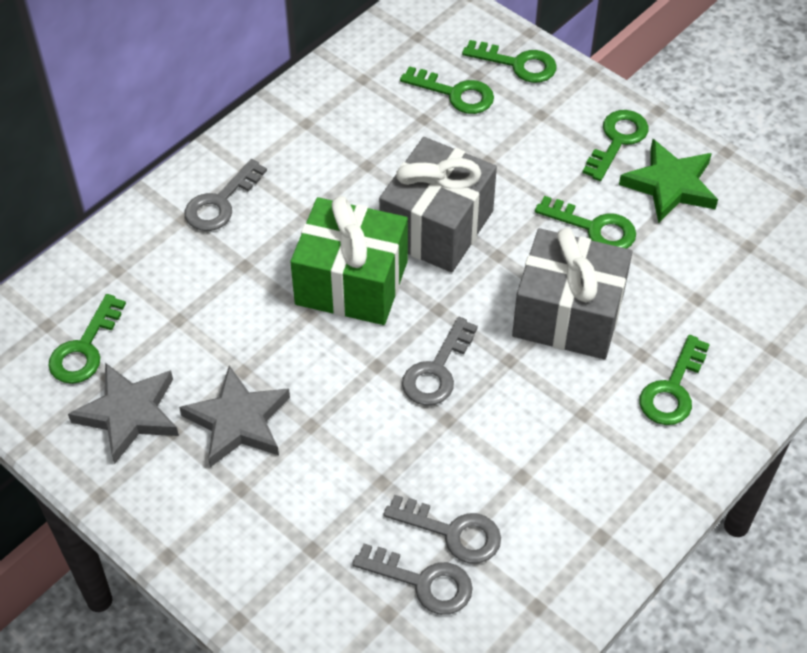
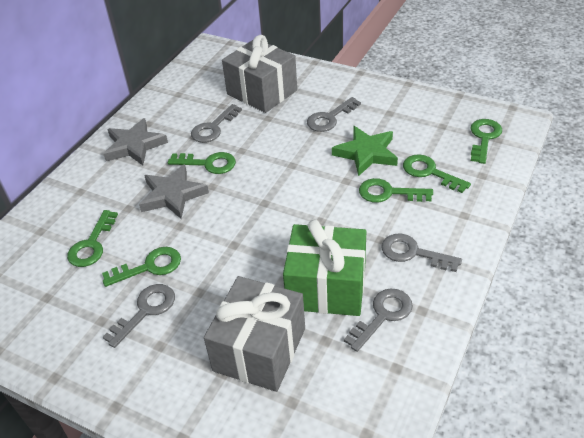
grey key: 4 -> 5

